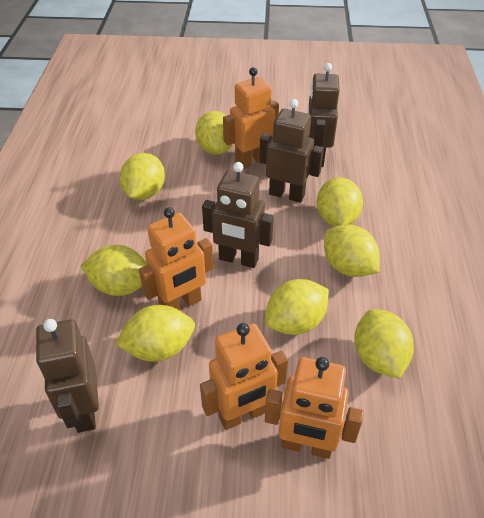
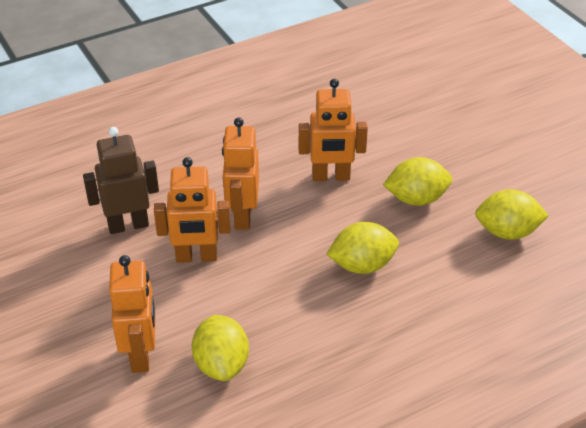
brown robot: 4 -> 1
yellow lemon: 8 -> 4

